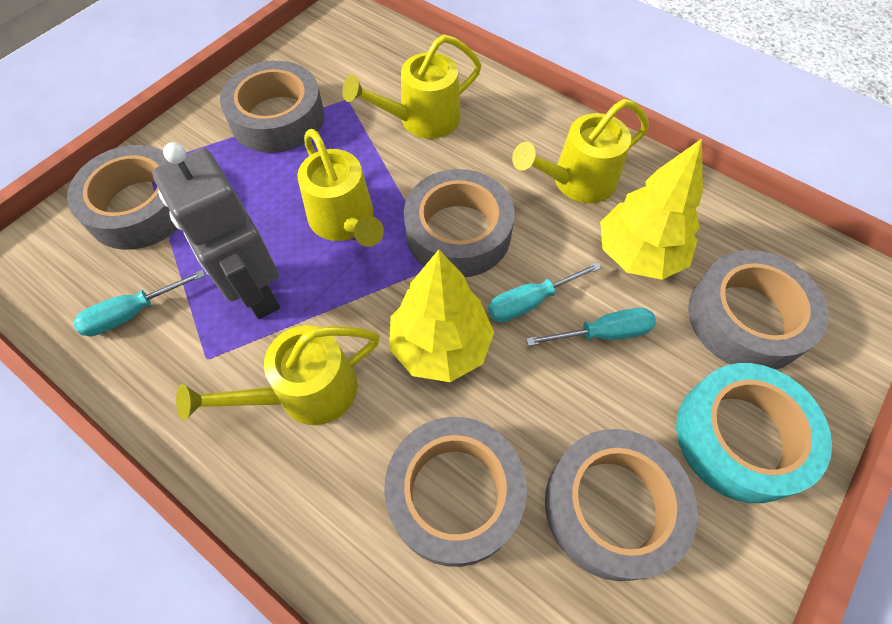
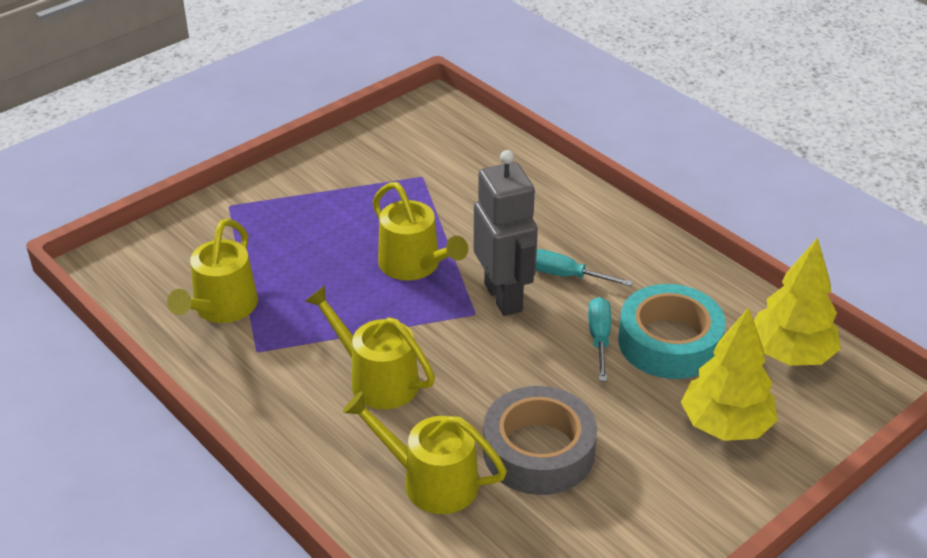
grey tape: 6 -> 1
turquoise screwdriver: 3 -> 2

